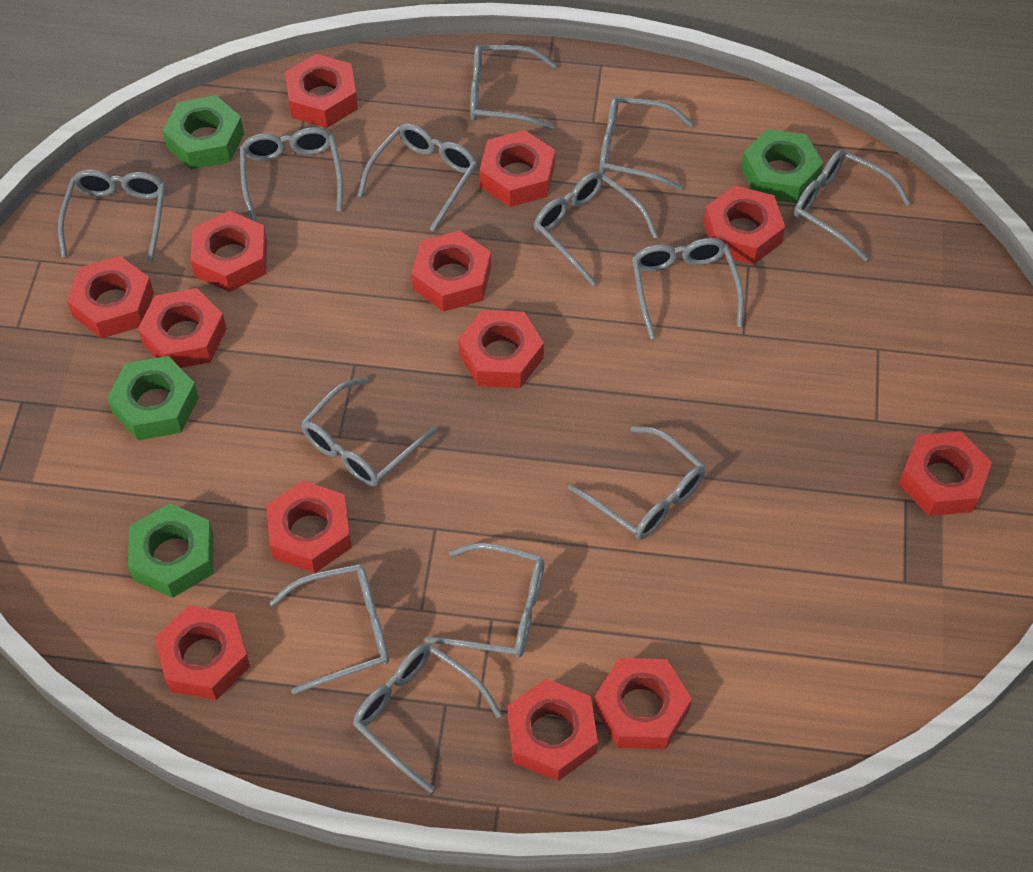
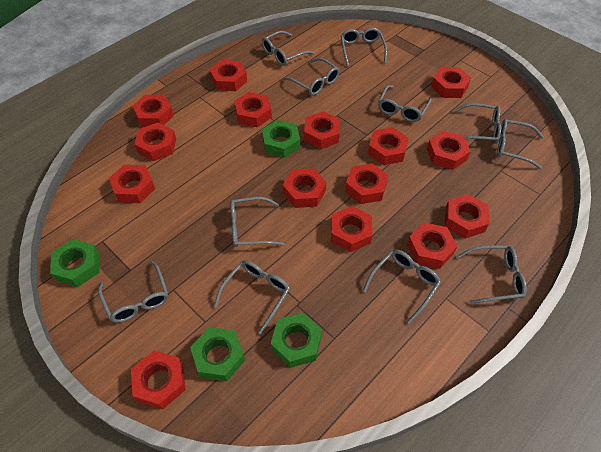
grey glasses: 13 -> 11
red nut: 13 -> 15

